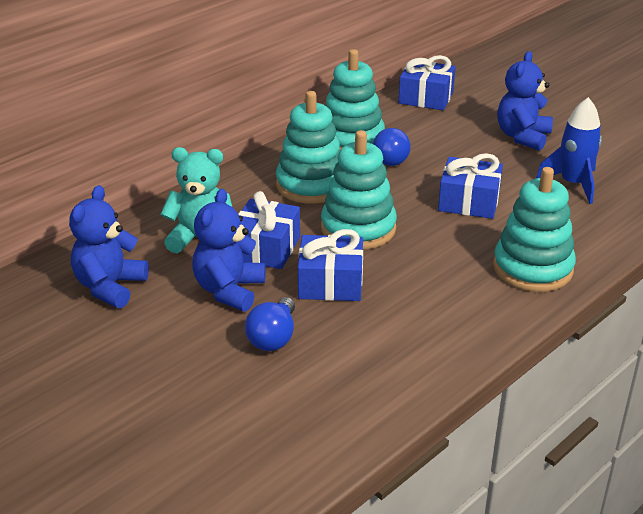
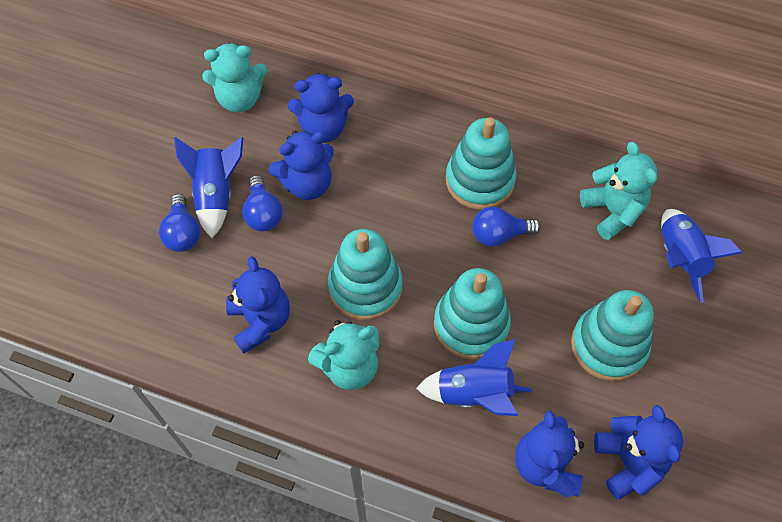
blue gift: 4 -> 0
blue light bulb: 2 -> 3
blue rocket: 1 -> 3
blue teddy bear: 3 -> 5
turquoise teddy bear: 1 -> 3

